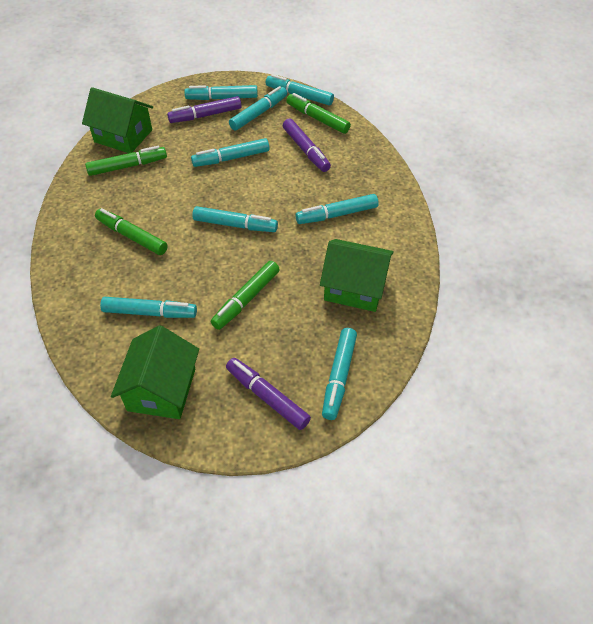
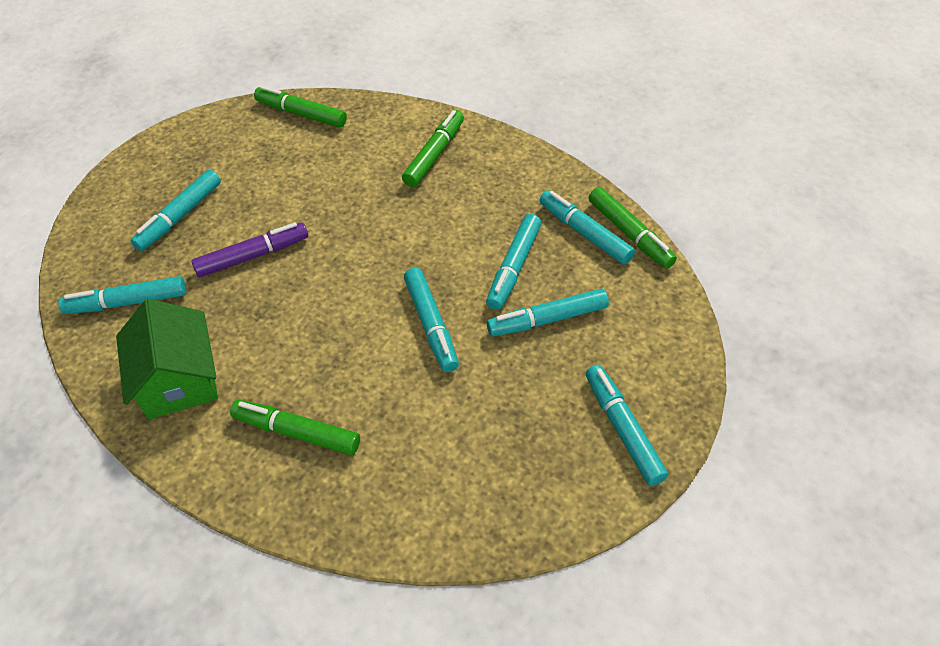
green house: 3 -> 1
purple marker: 3 -> 1
turquoise marker: 8 -> 7

